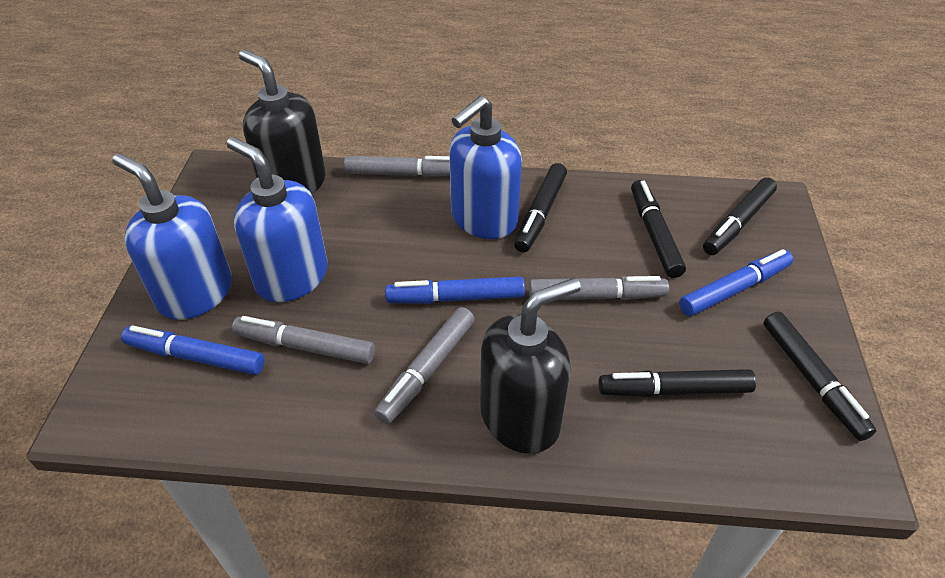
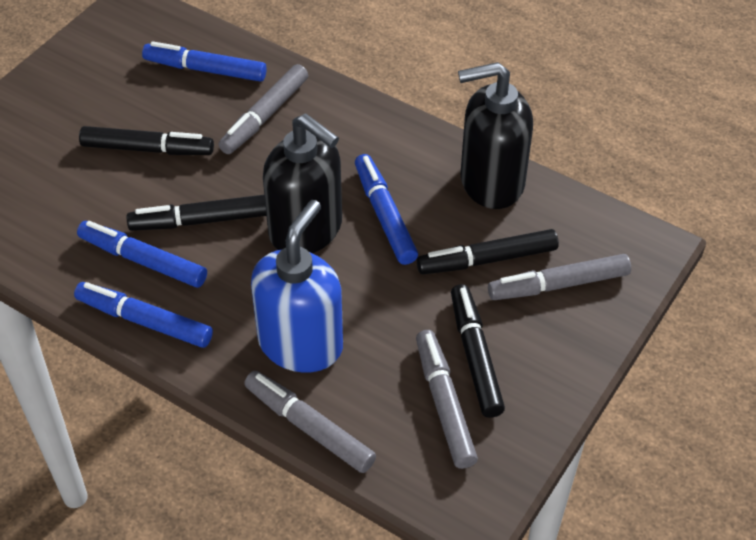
black marker: 5 -> 4
blue marker: 3 -> 4
blue soap dispenser: 3 -> 1

